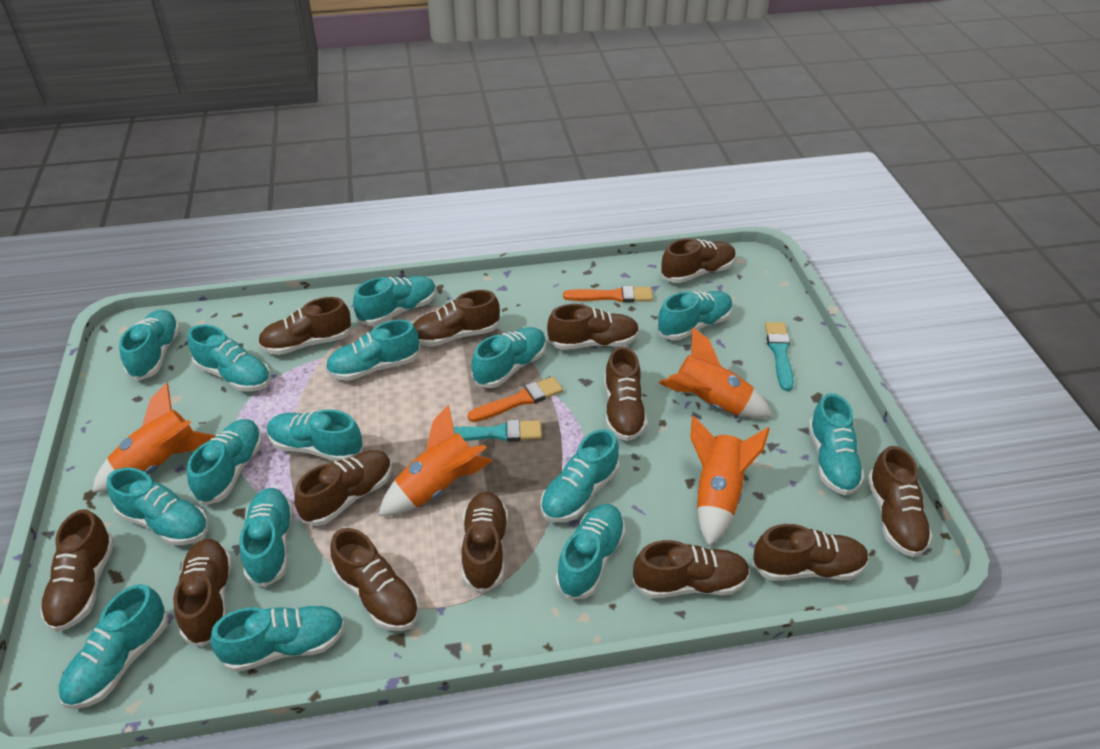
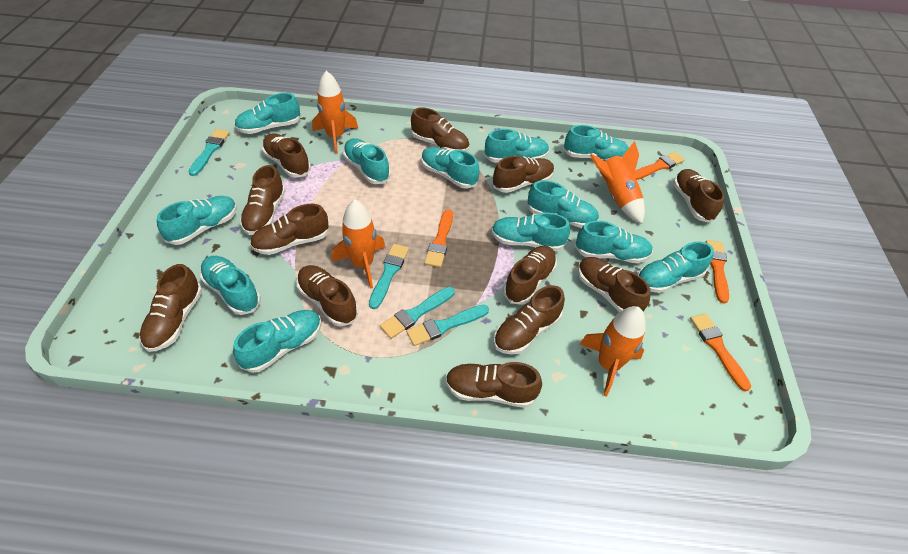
brown shoe: 13 -> 12
orange brush: 2 -> 4
turquoise brush: 2 -> 4
turquoise shoe: 15 -> 12

